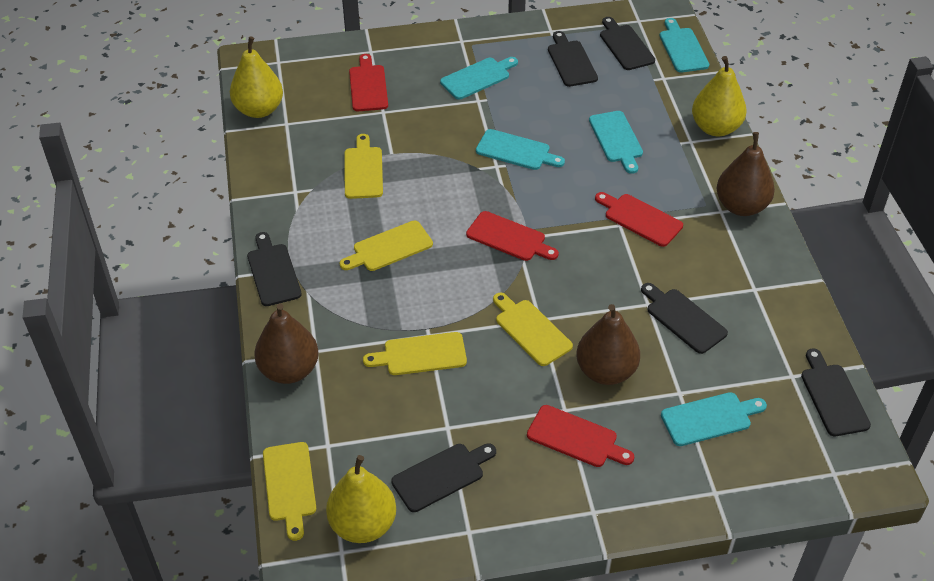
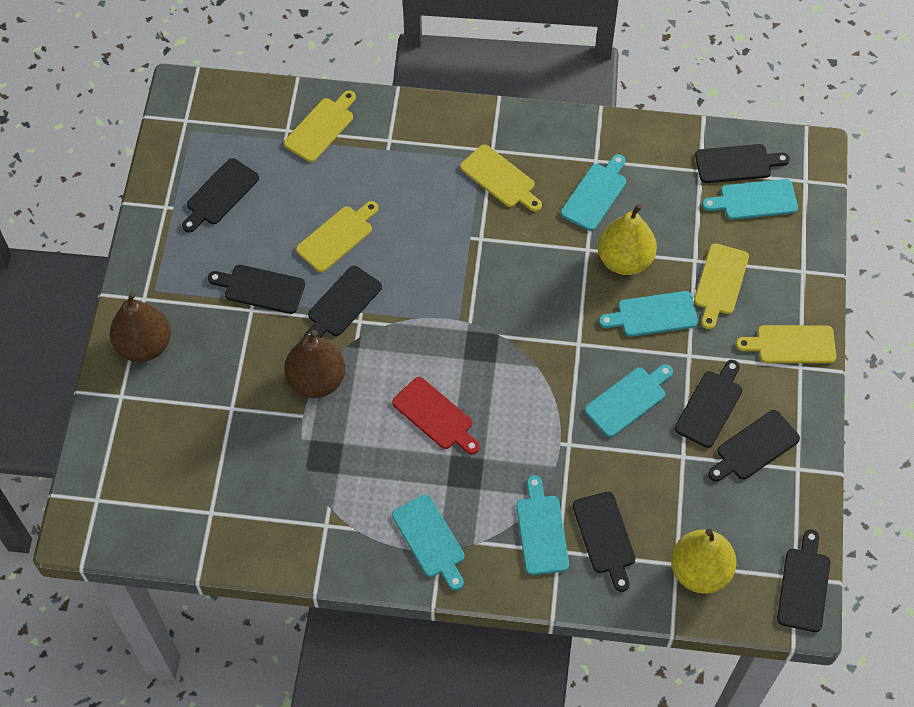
black cutting board: 6 -> 8
brown pear: 3 -> 2
red cutting board: 4 -> 1
turquoise cutting board: 5 -> 6
yellow pear: 3 -> 2

